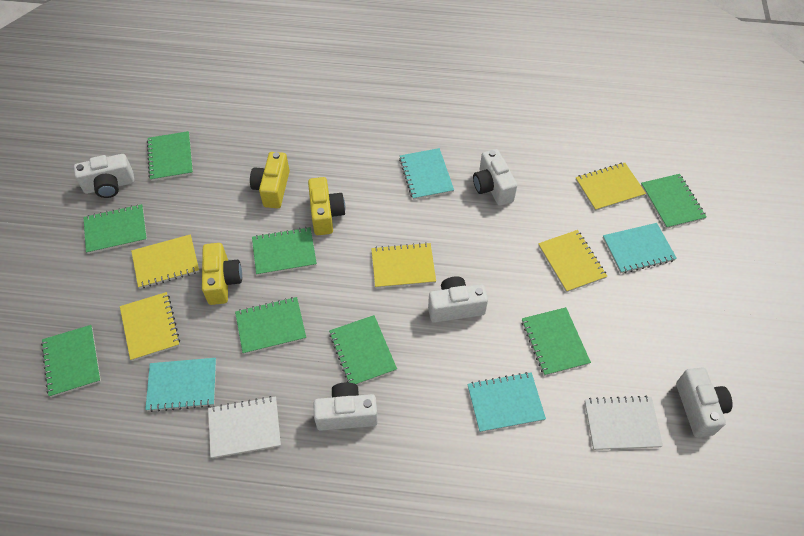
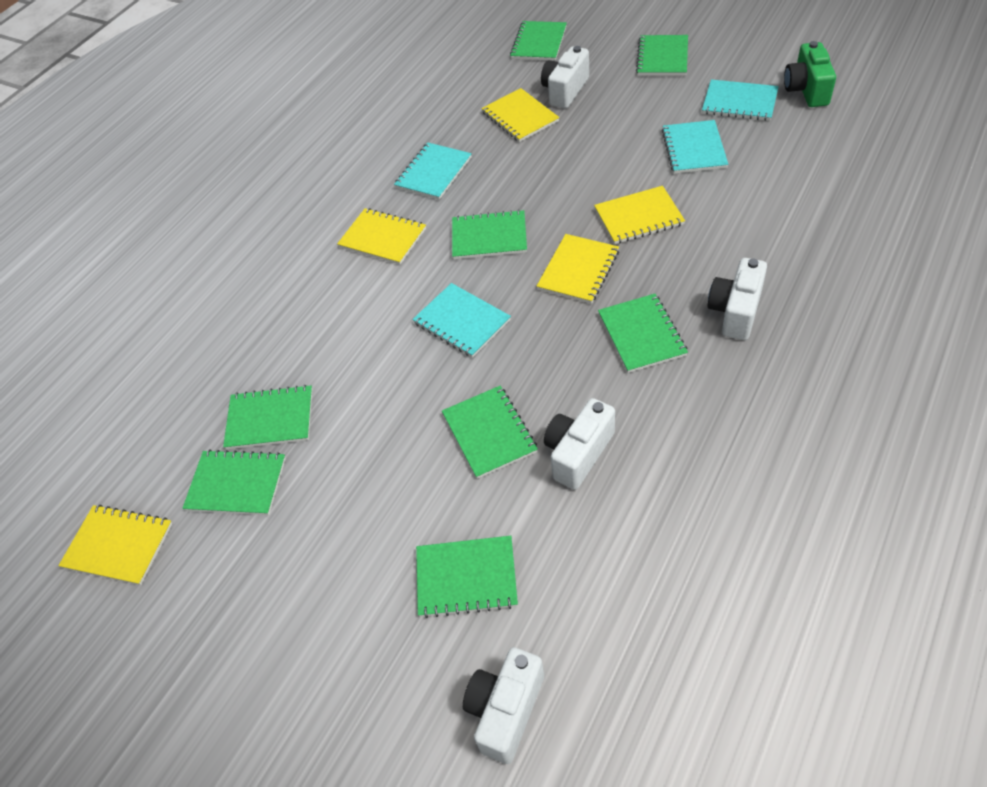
green camera: 0 -> 1
white camera: 5 -> 4
white notebook: 2 -> 0
yellow camera: 3 -> 0

